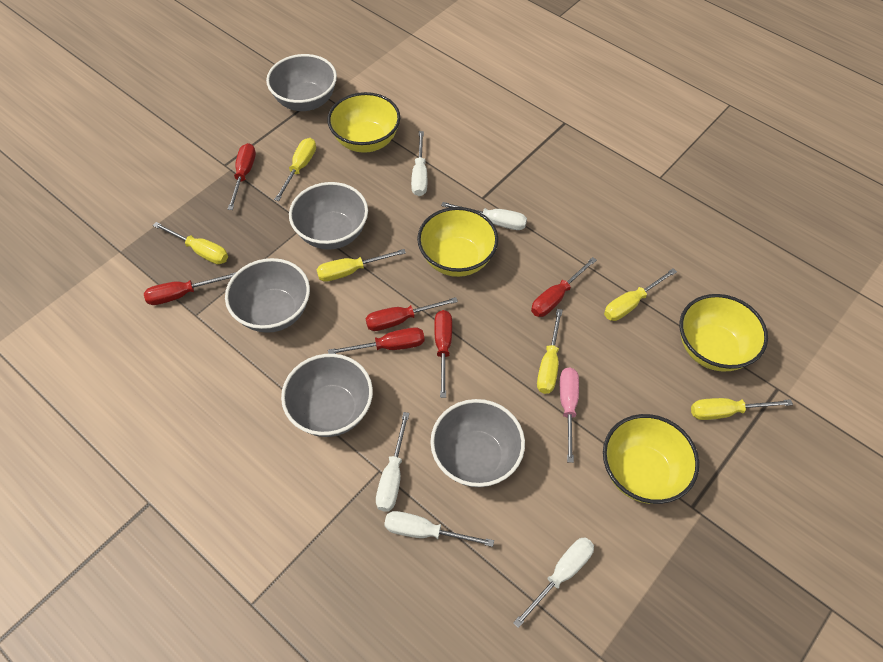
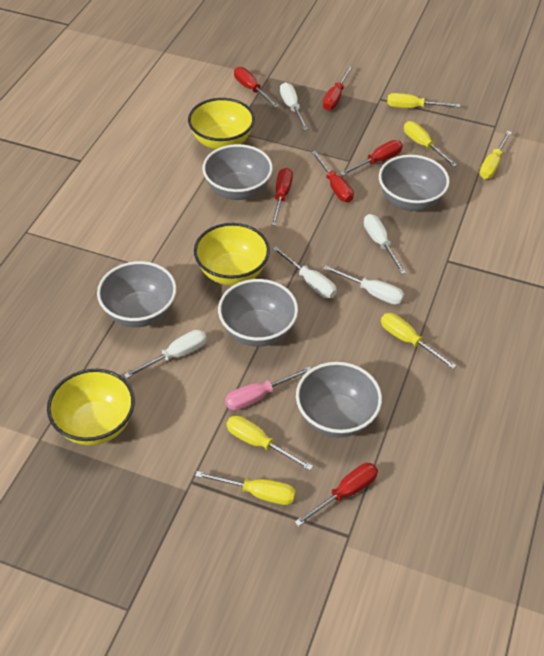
yellow bowl: 4 -> 3

